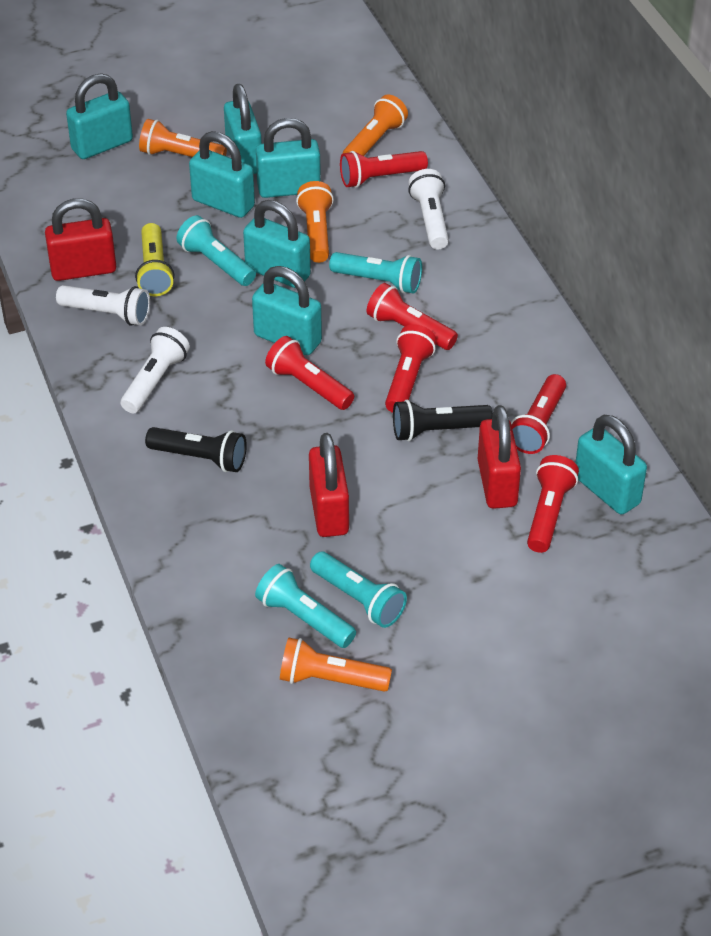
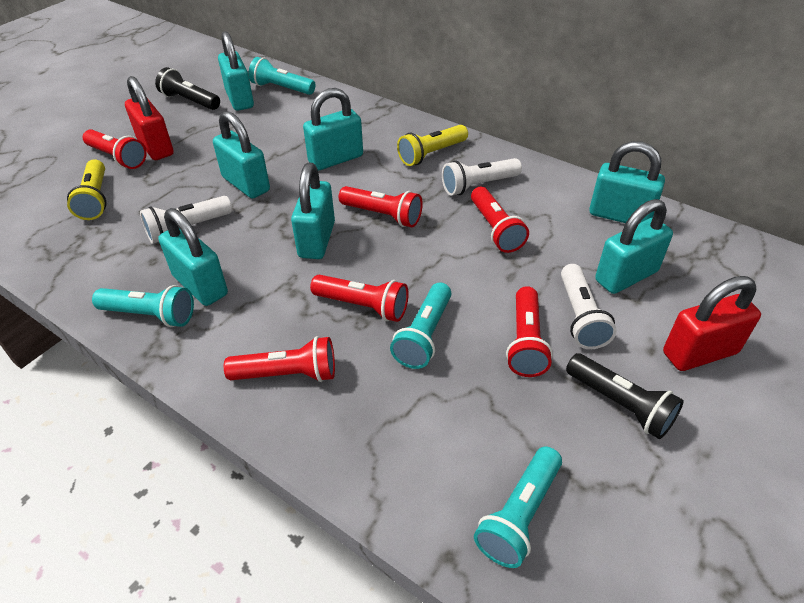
orange flashlight: 4 -> 0
red padlock: 3 -> 2
yellow flashlight: 1 -> 2

